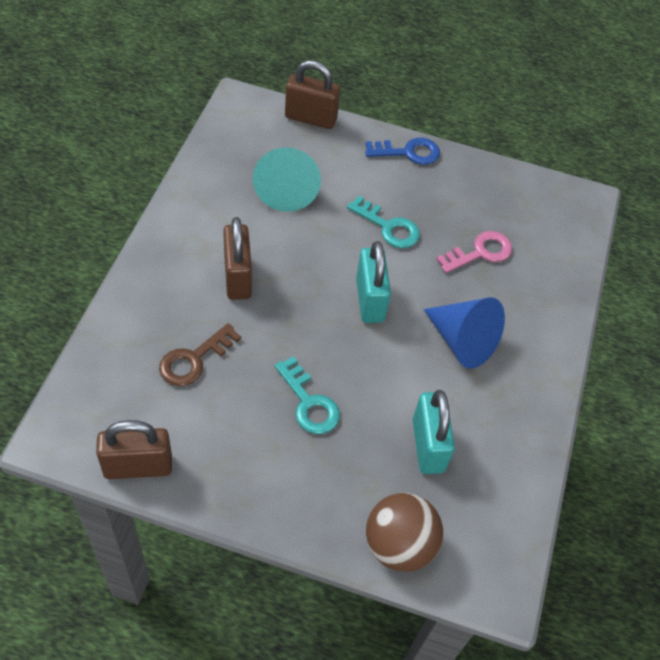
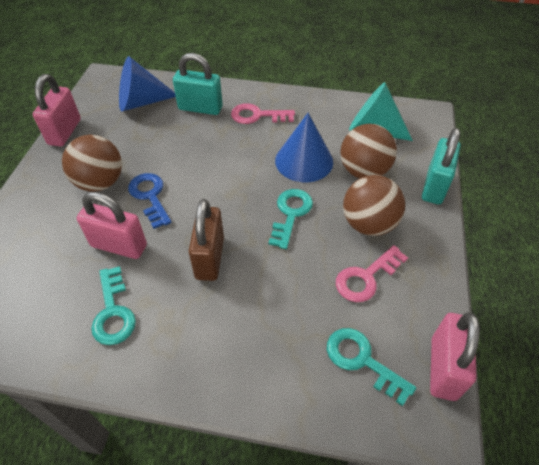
blue cone: 1 -> 2
brown ball: 1 -> 3
brown key: 1 -> 0
brown padlock: 3 -> 1
pink key: 1 -> 2
pink padlock: 0 -> 3
turquoise key: 2 -> 3

